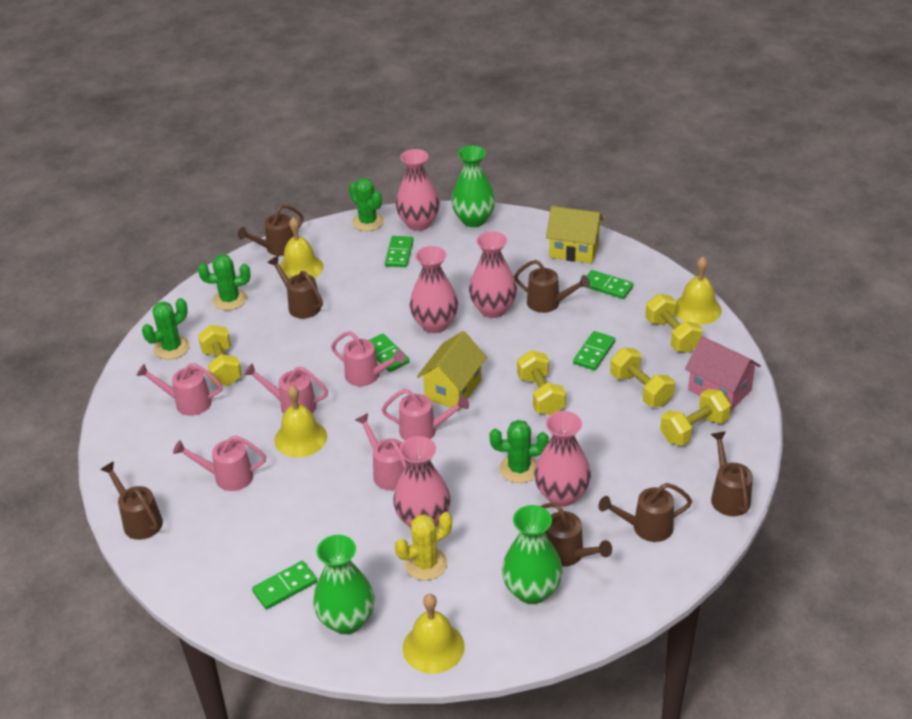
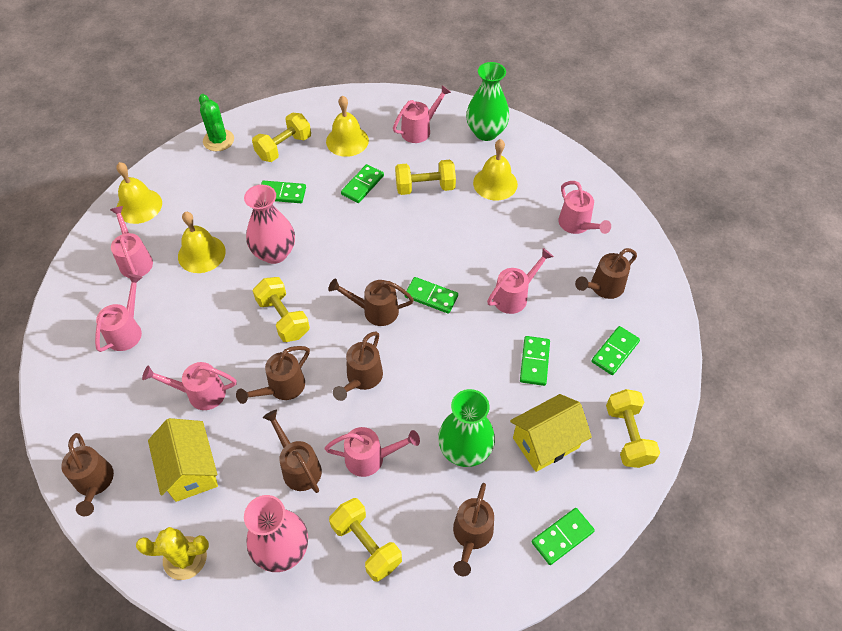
green cactus: 4 -> 1
green domino: 5 -> 6
green vase: 3 -> 2
pink house: 1 -> 0
pink vase: 5 -> 2
pink watering can: 6 -> 7

